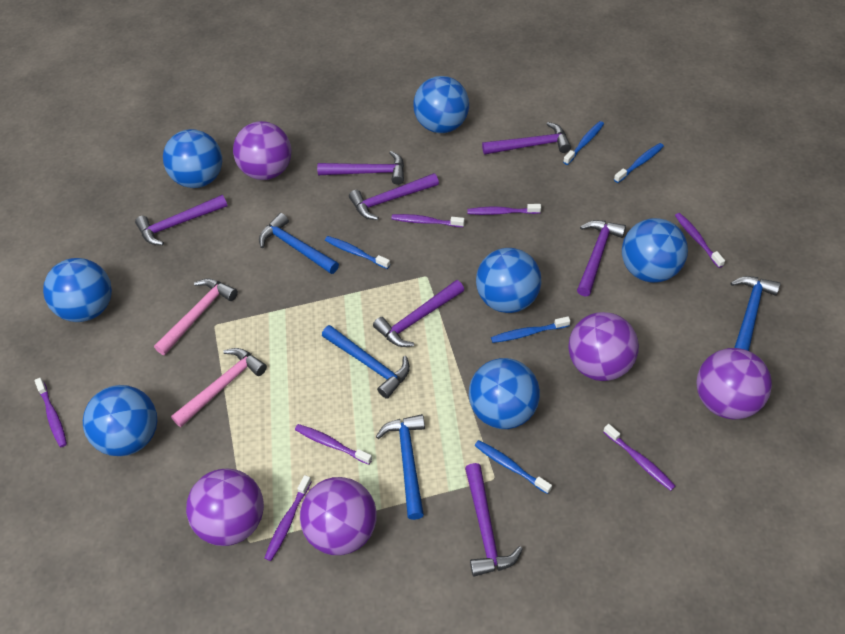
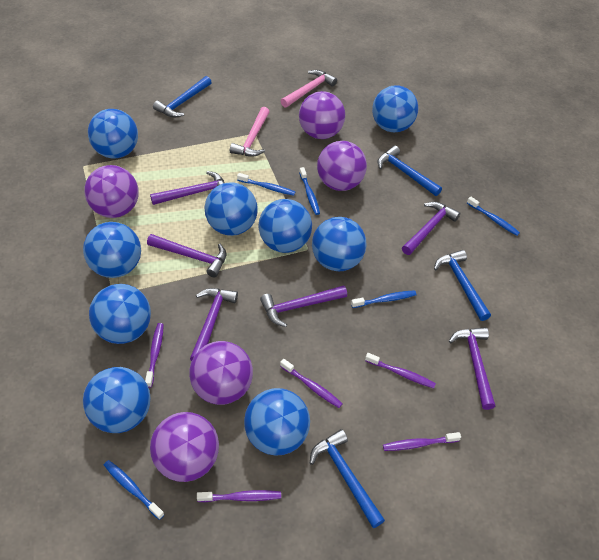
blue ball: 7 -> 9
purple hammer: 7 -> 6
purple toothbrush: 7 -> 5

